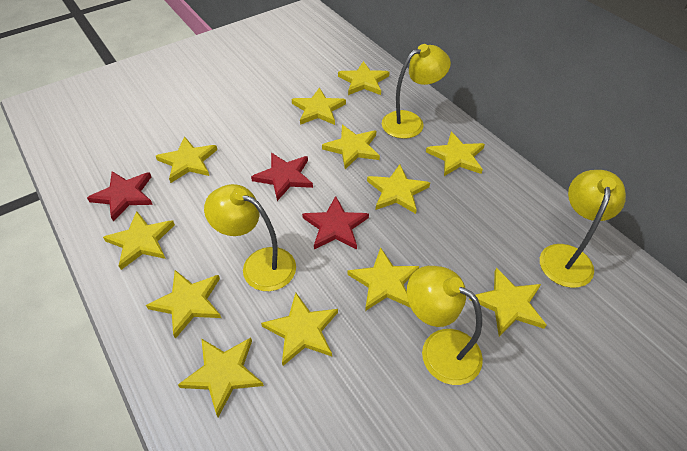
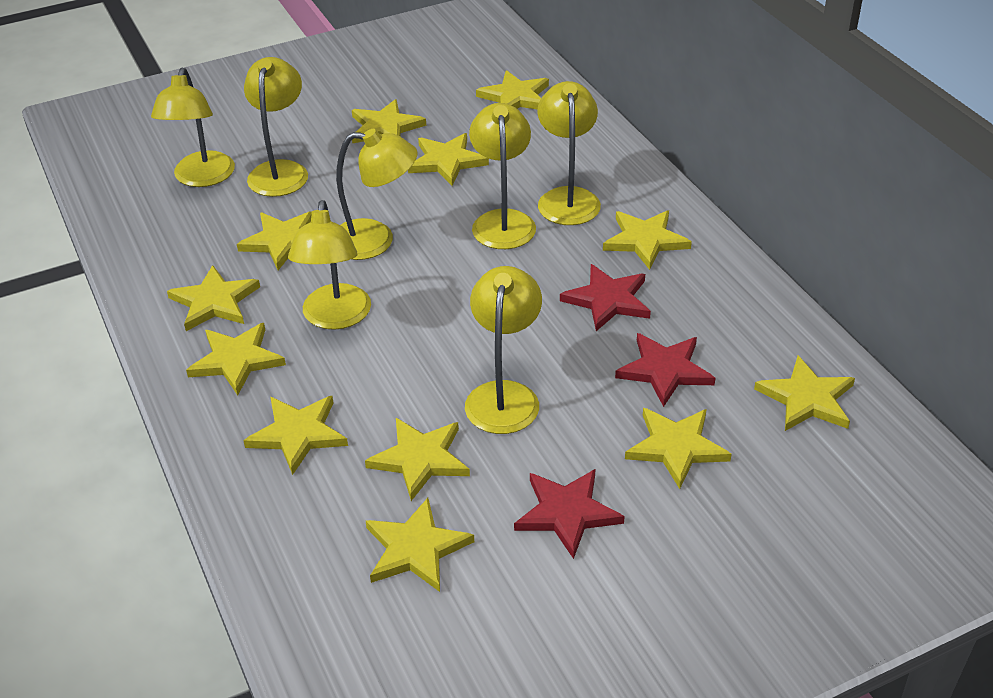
yellow lamp: 4 -> 7

